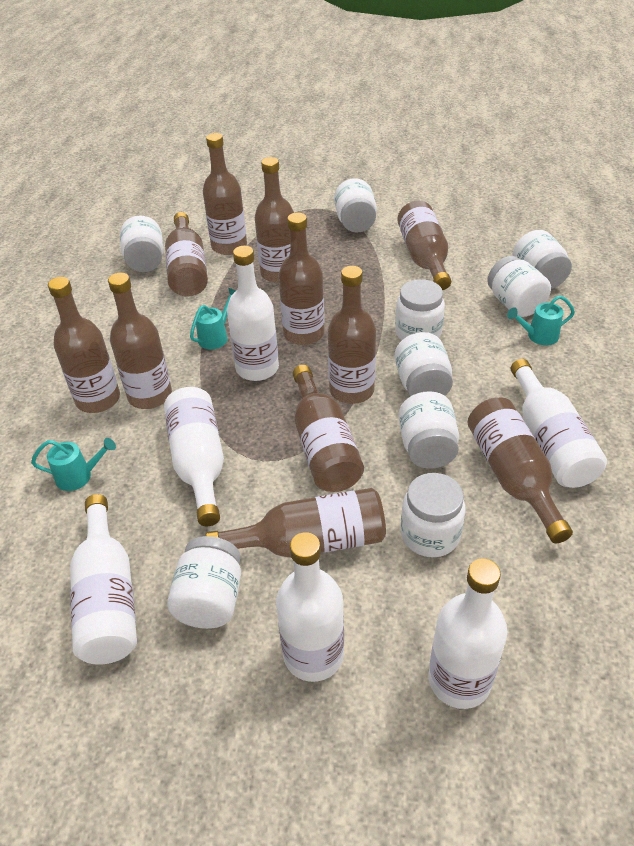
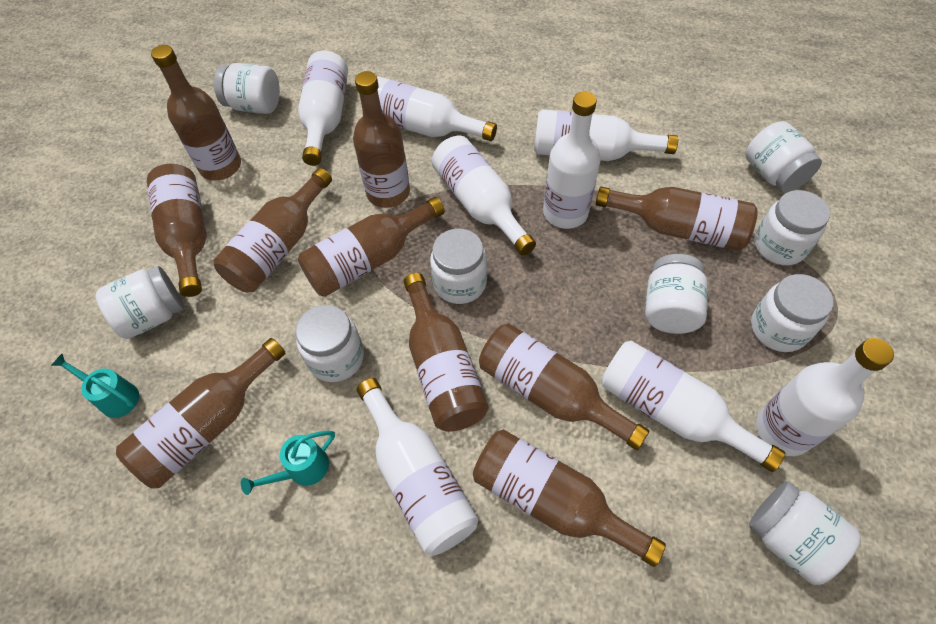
brown bottle: 11 -> 10
turquoise watering can: 3 -> 2
white bottle: 6 -> 8

